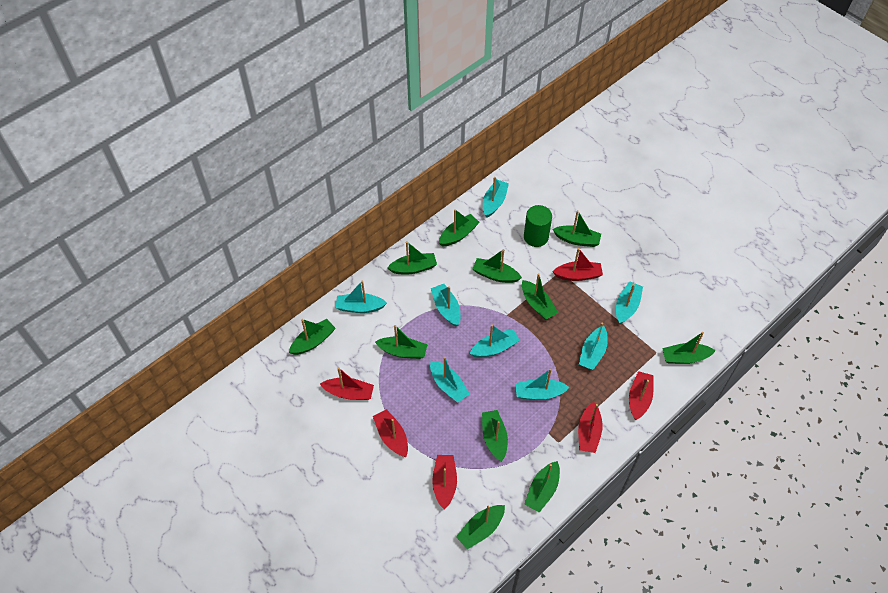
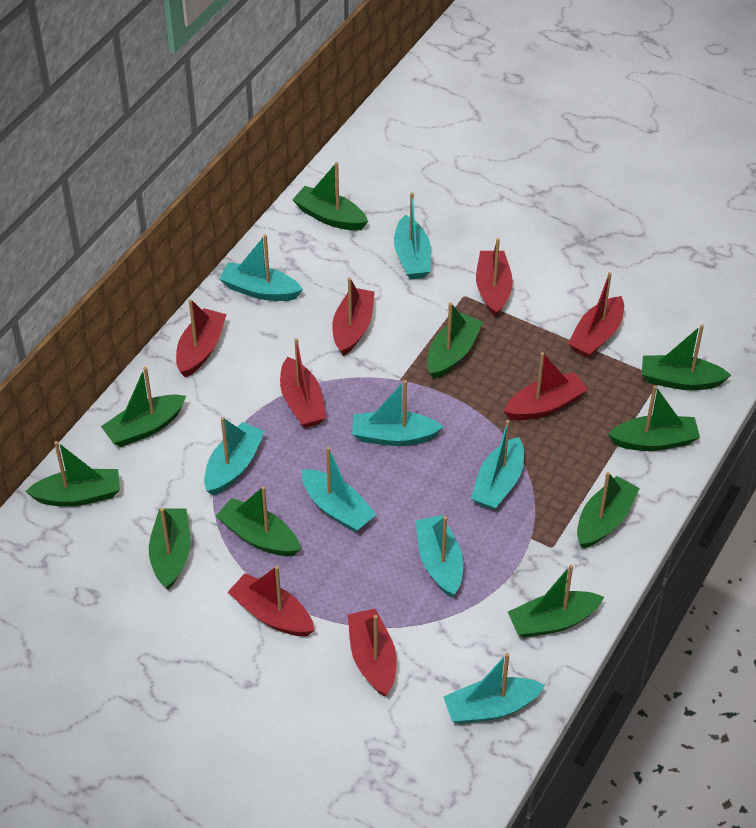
green boat: 11 -> 10
green cylinder: 1 -> 0
red boat: 6 -> 8

